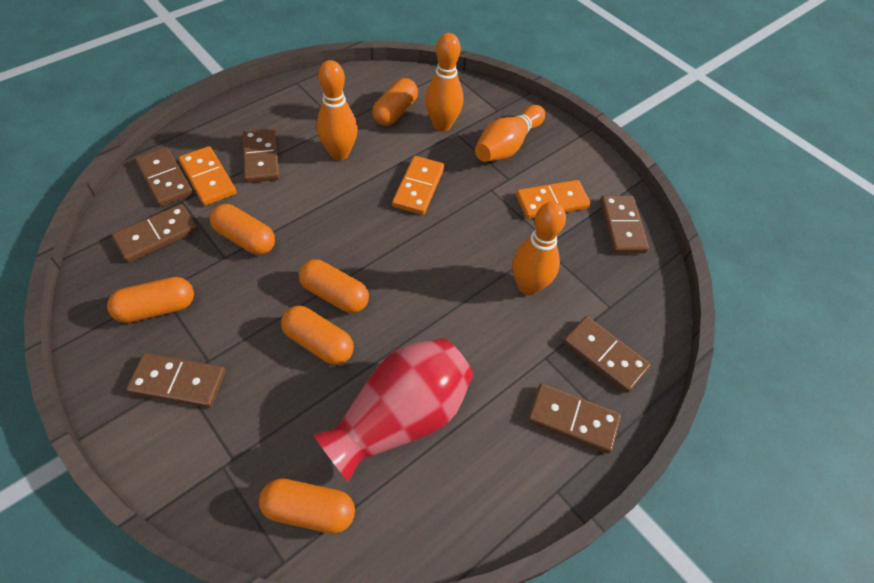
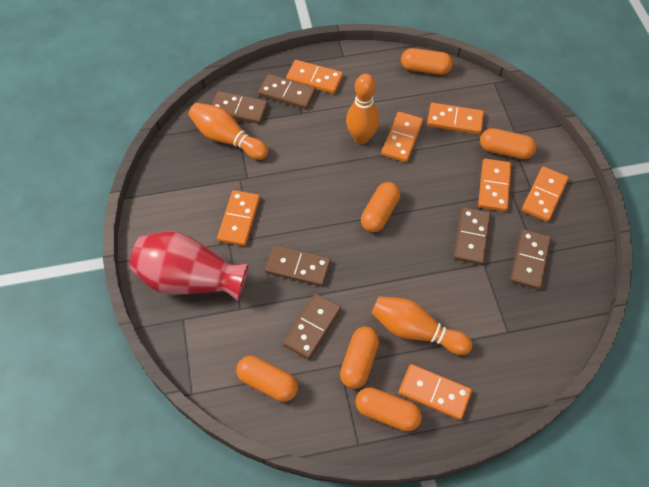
brown domino: 7 -> 6
orange bowling pin: 4 -> 3
orange domino: 3 -> 7

